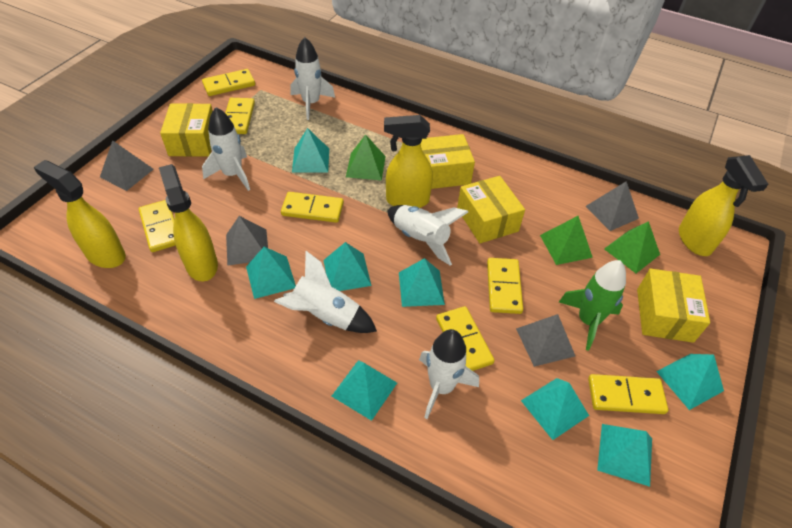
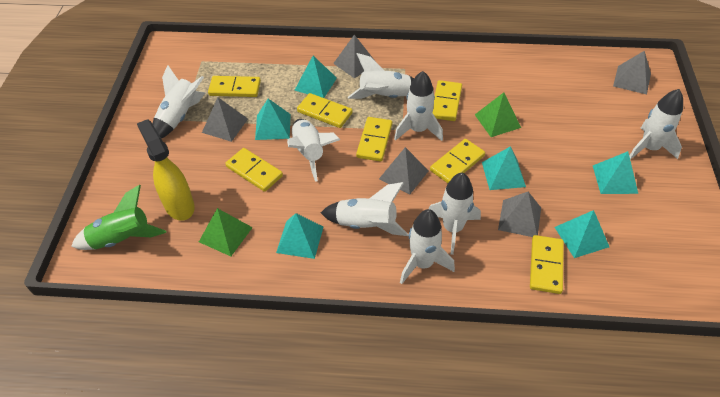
green pyramid: 3 -> 2
grey pyramid: 4 -> 5
turquoise pyramid: 8 -> 6
white rocket: 5 -> 8
yellow box: 4 -> 0
yellow spray bottle: 4 -> 1

